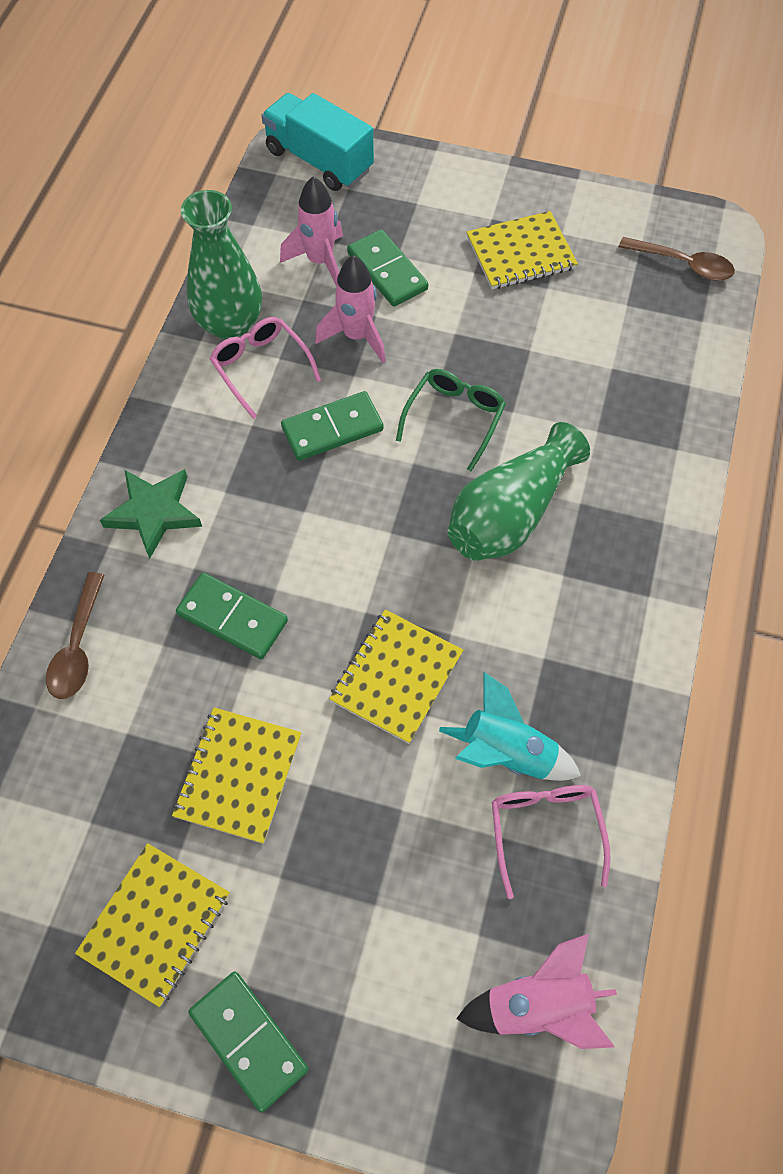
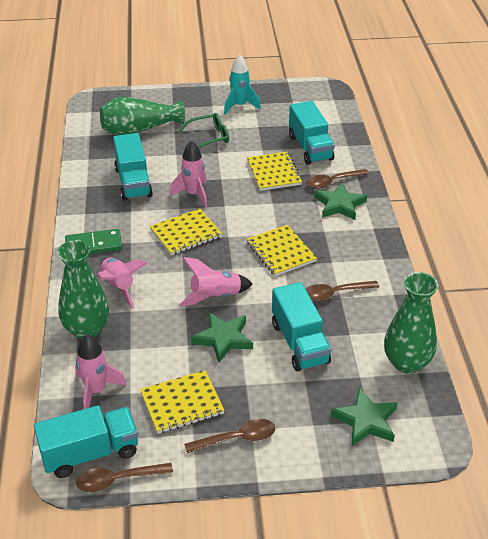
brown spoon: 2 -> 4
green domino: 4 -> 1
green star: 1 -> 3
green vase: 2 -> 3
pink glasses: 2 -> 0
pink rocket: 3 -> 4
turquoise truck: 1 -> 4

